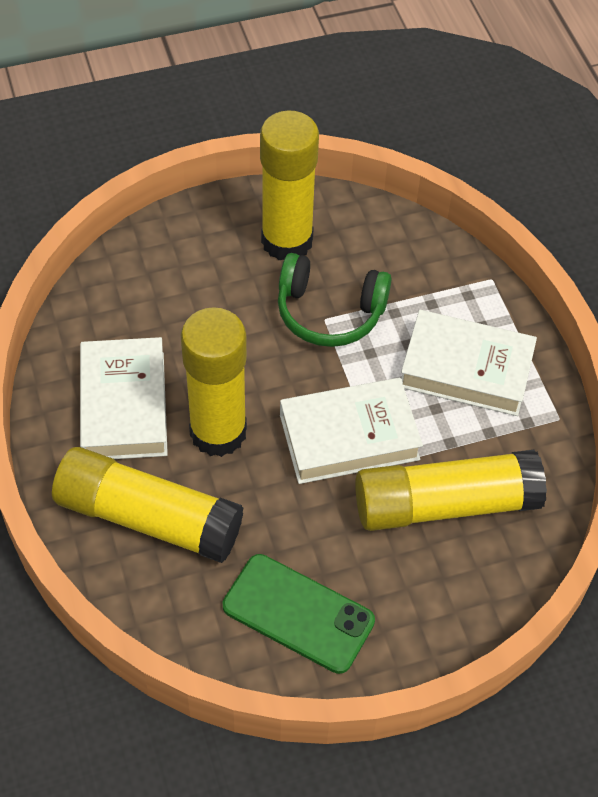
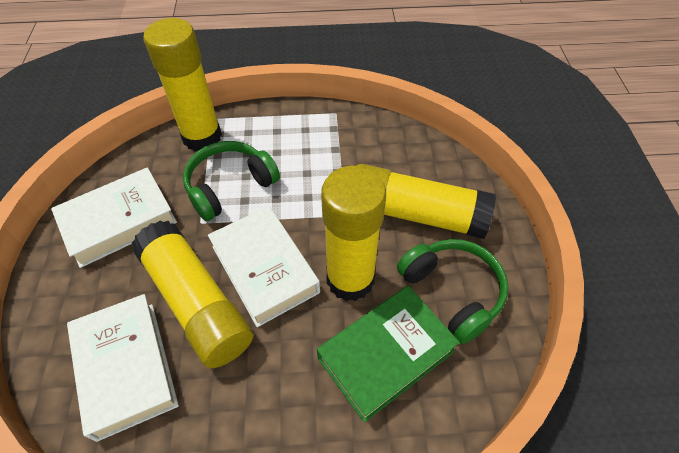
green book: 0 -> 1
green headphones: 1 -> 2
green phone: 1 -> 0

